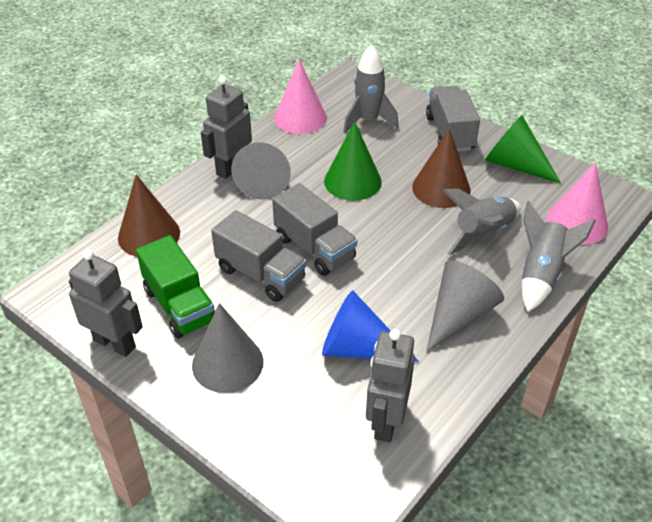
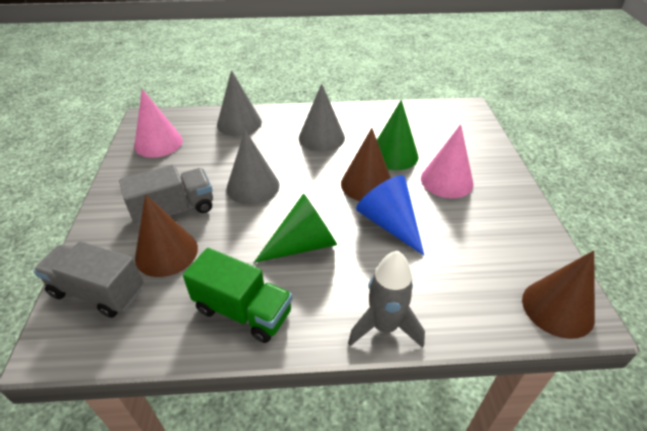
brown cone: 2 -> 3
grey robot: 3 -> 0
grey rocket: 3 -> 1
grey truck: 3 -> 2

